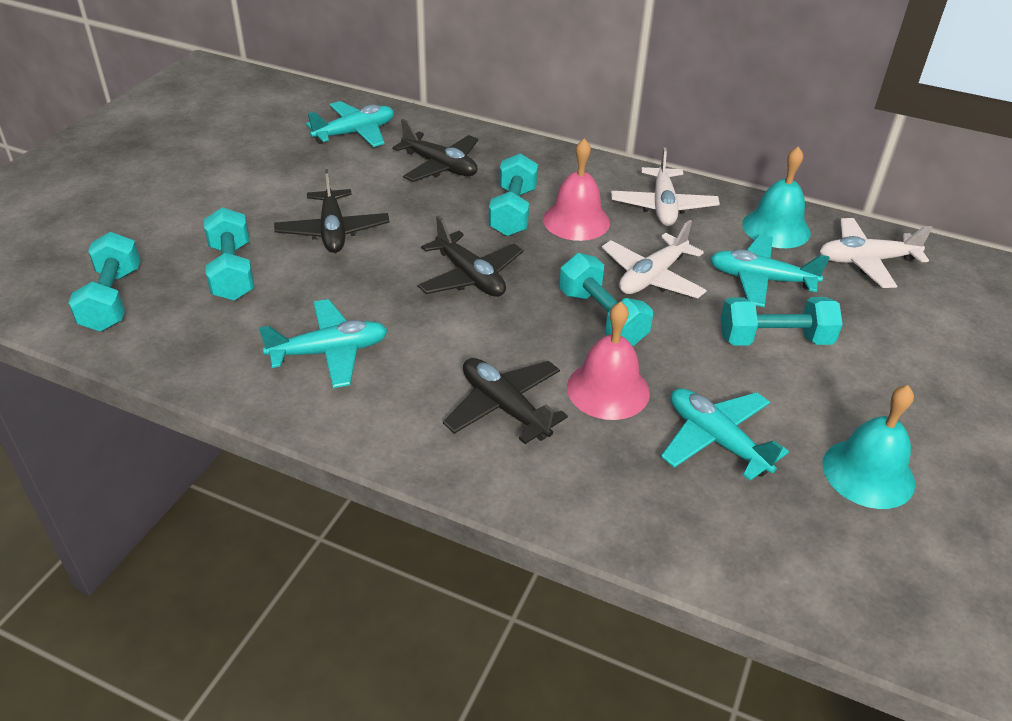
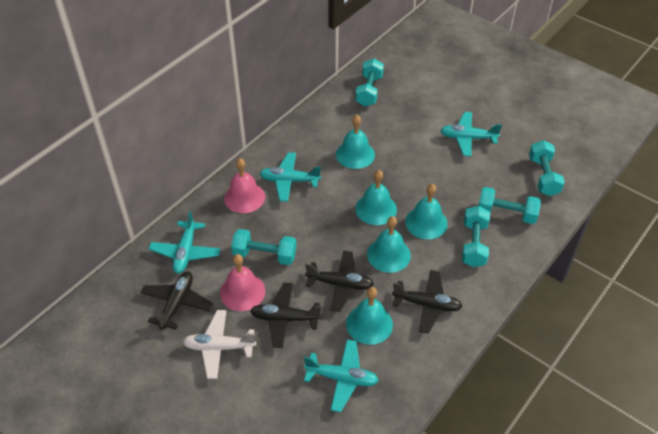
turquoise bell: 2 -> 5
white plane: 3 -> 1

